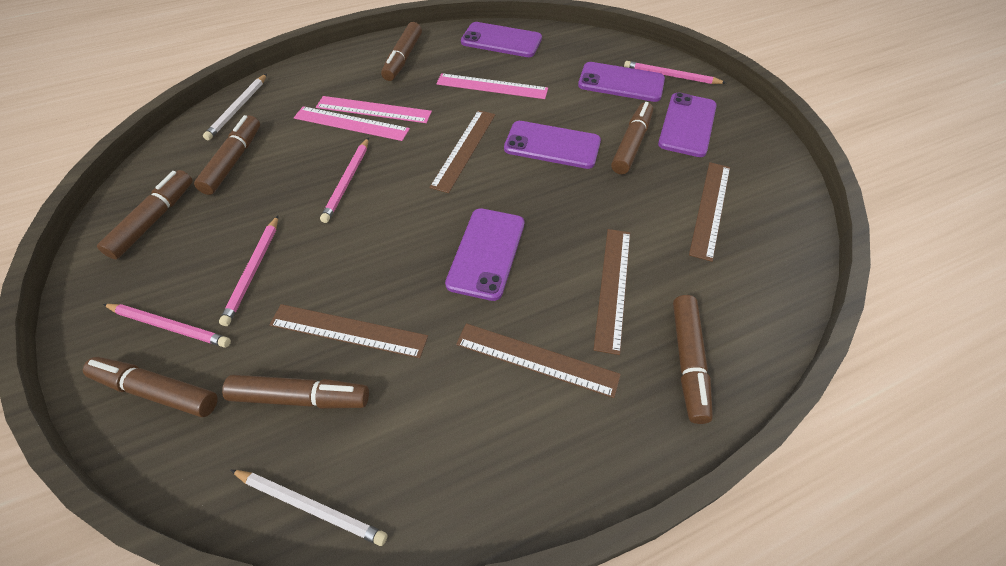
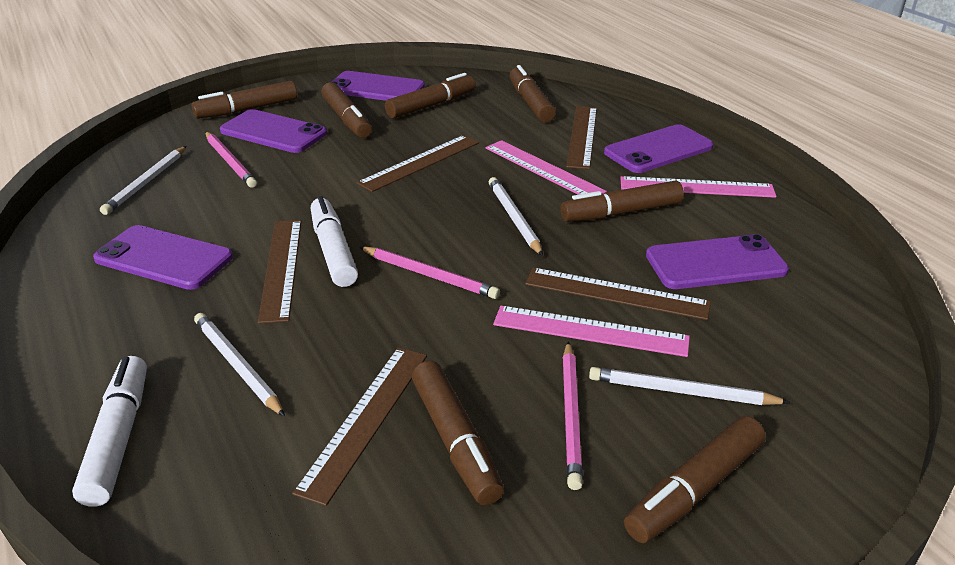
pink pencil: 4 -> 3
white marker: 0 -> 2
white pencil: 2 -> 4

